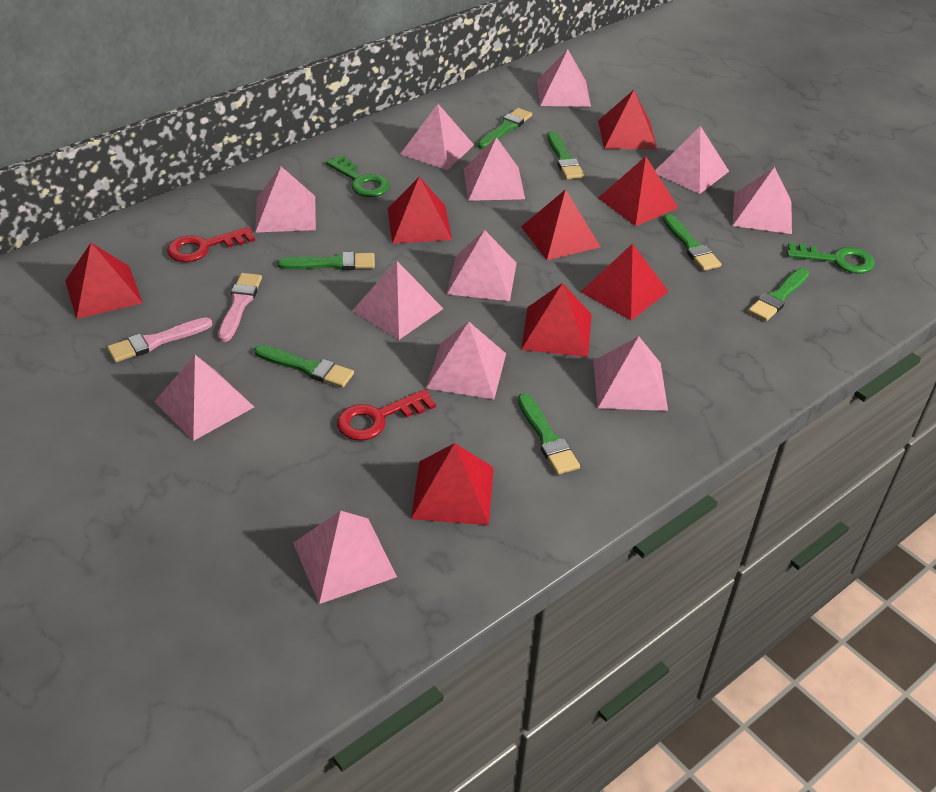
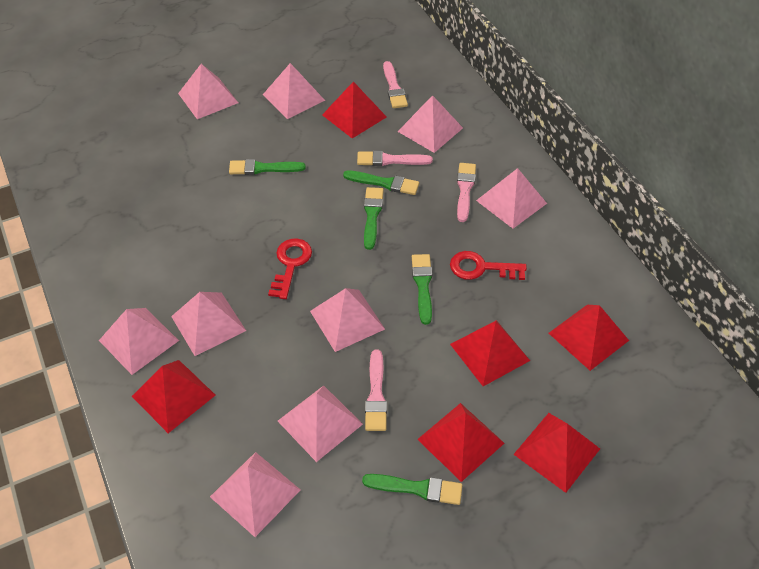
green brush: 7 -> 5
green key: 2 -> 0
pink brush: 2 -> 4
pink pyramid: 12 -> 9
red pyramid: 8 -> 6

